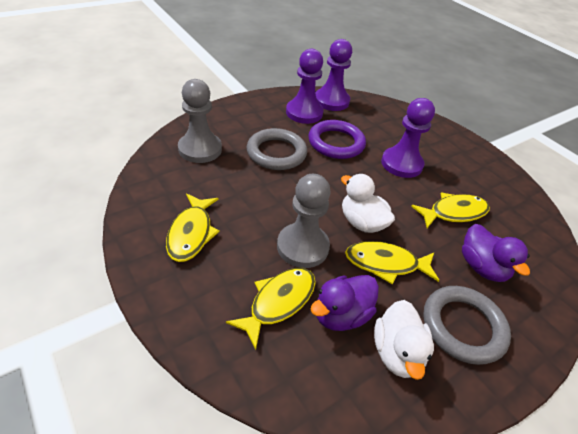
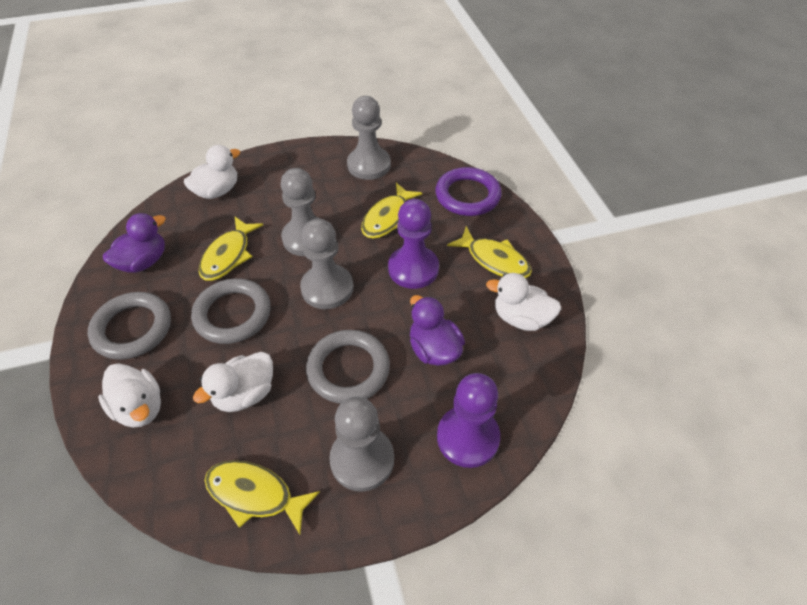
grey pawn: 2 -> 4
grey ring: 2 -> 3
purple pawn: 3 -> 2
white duck: 2 -> 4

